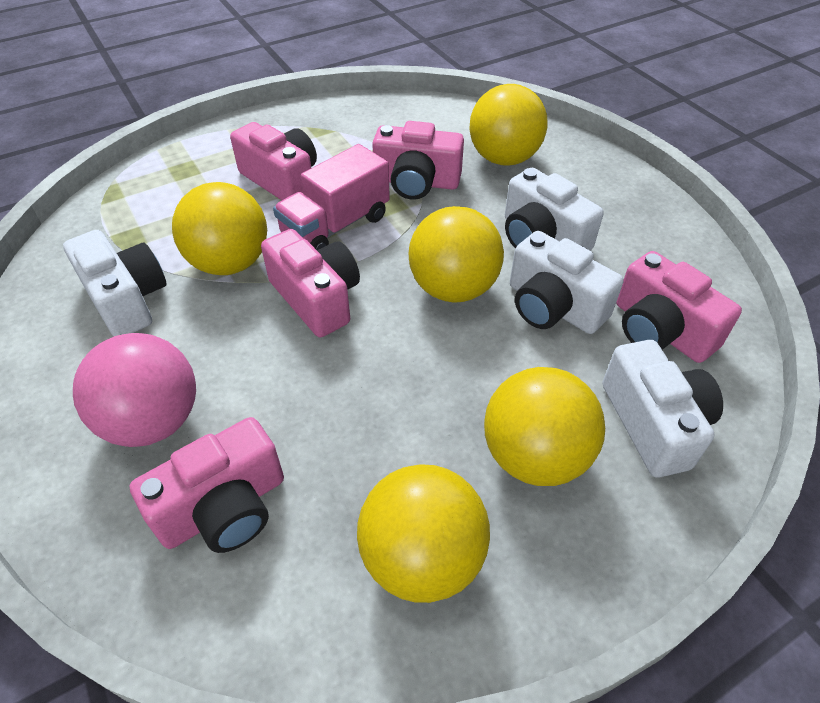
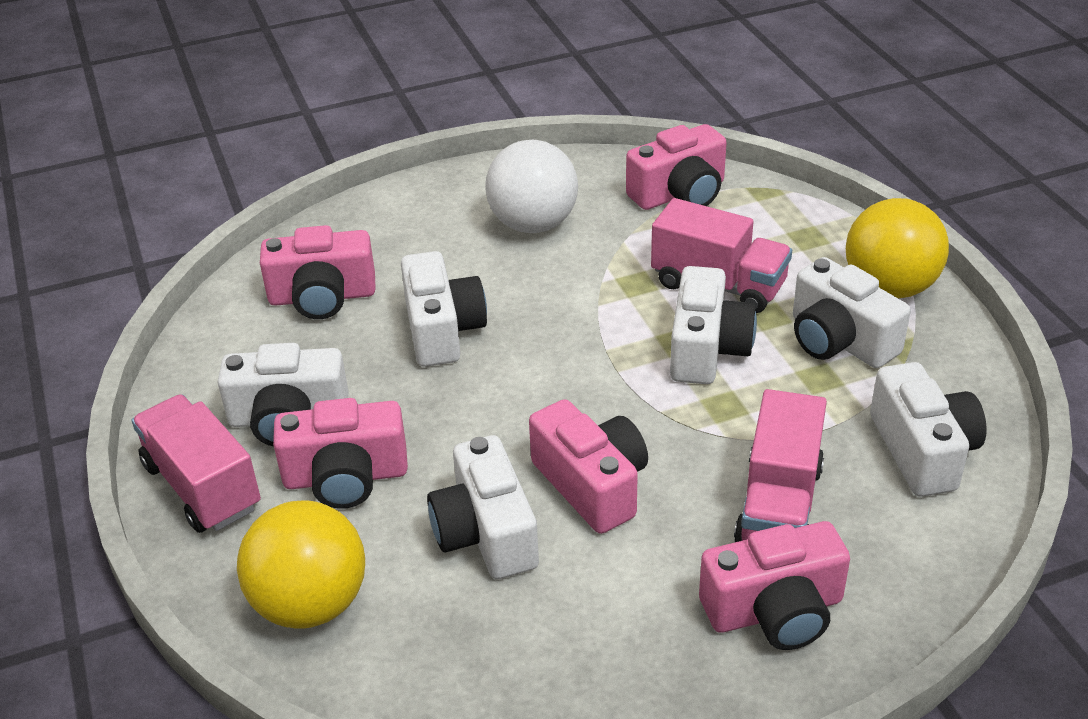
pink ball: 1 -> 0
pink truck: 1 -> 3
white ball: 0 -> 1
white camera: 4 -> 6
yellow ball: 5 -> 2

